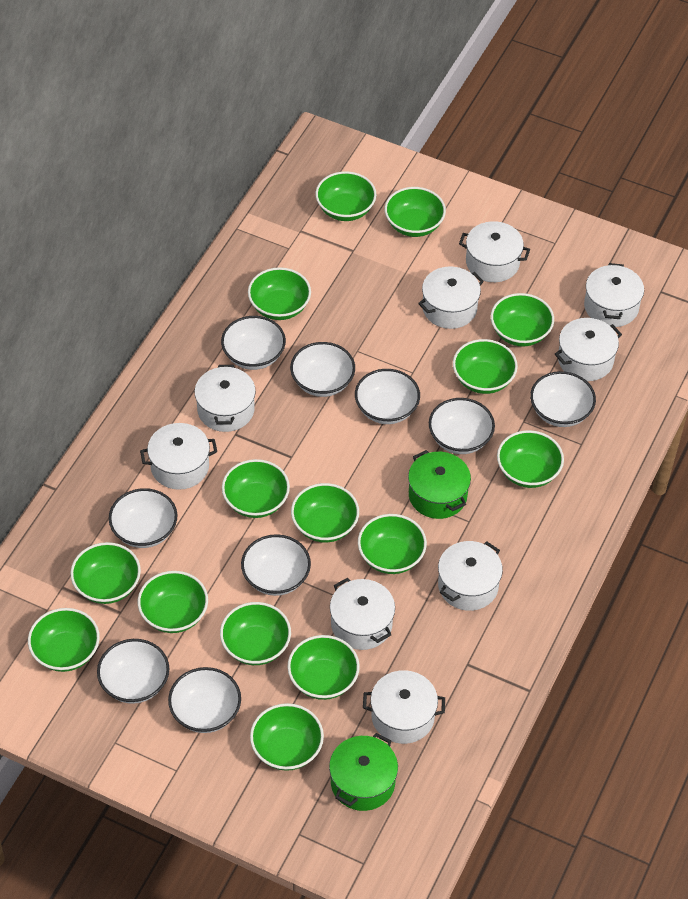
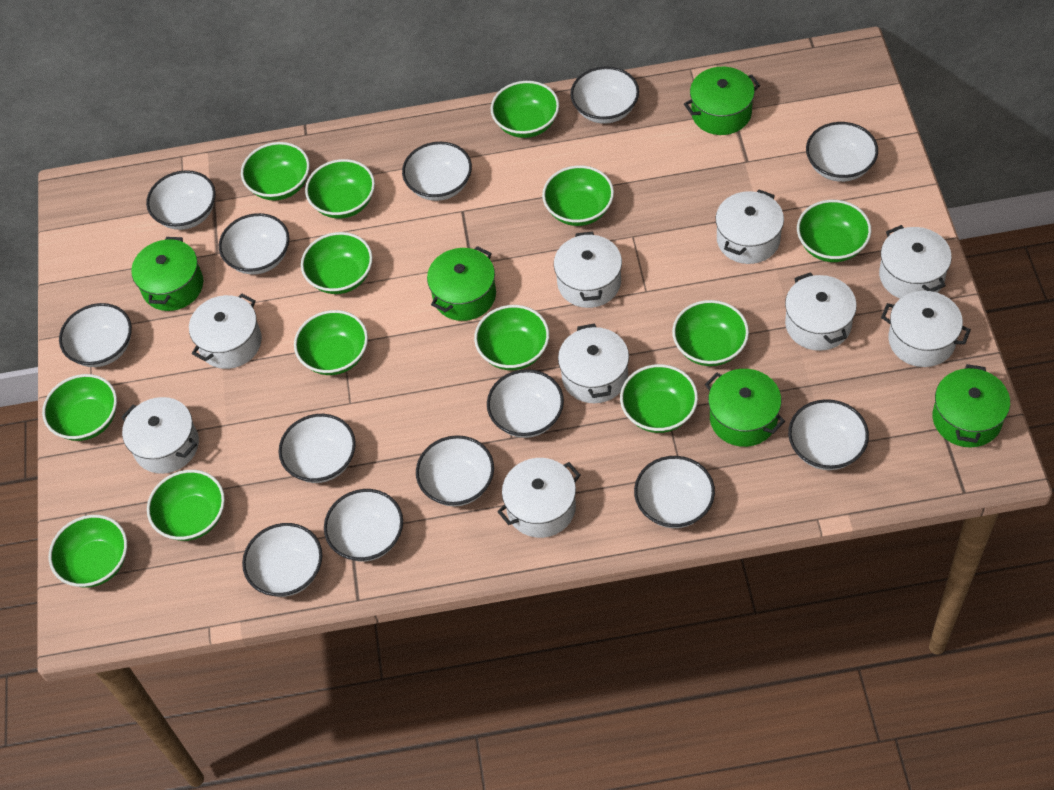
green bowl: 15 -> 13
green pot: 2 -> 5
white bowl: 9 -> 13

